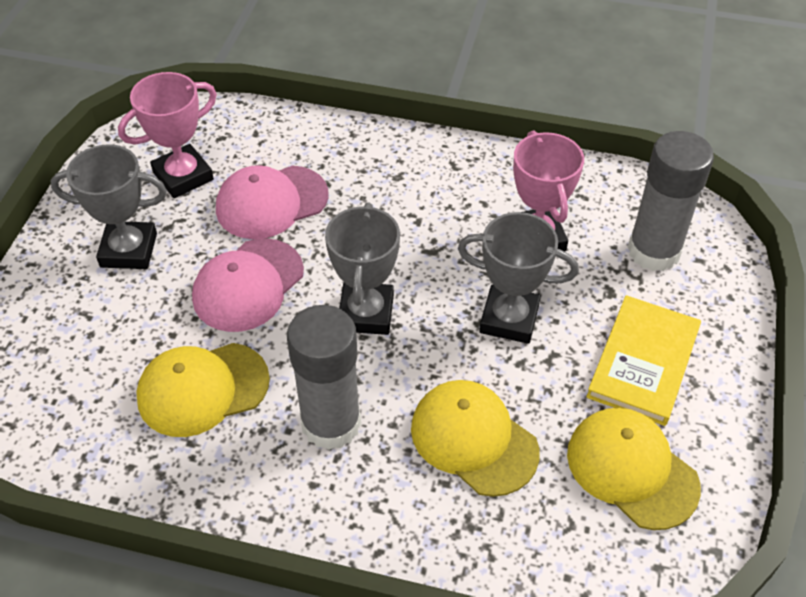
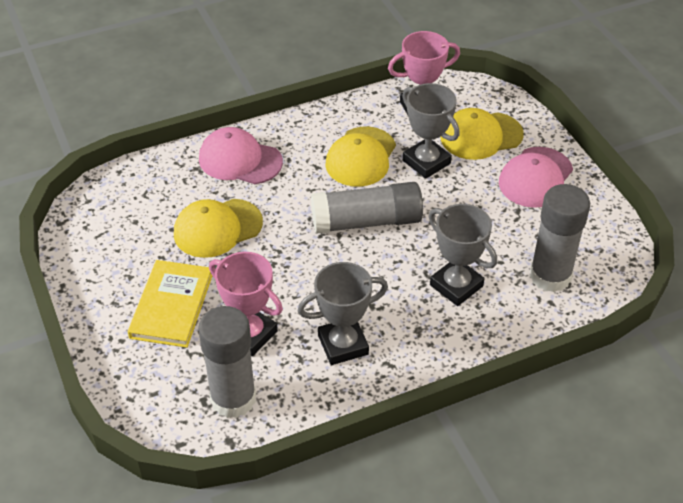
grey glue stick: 2 -> 3

